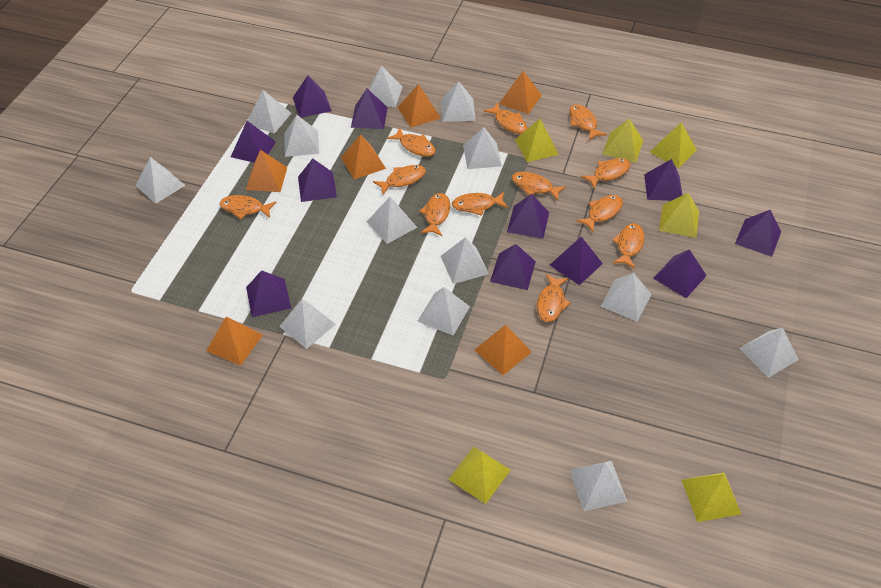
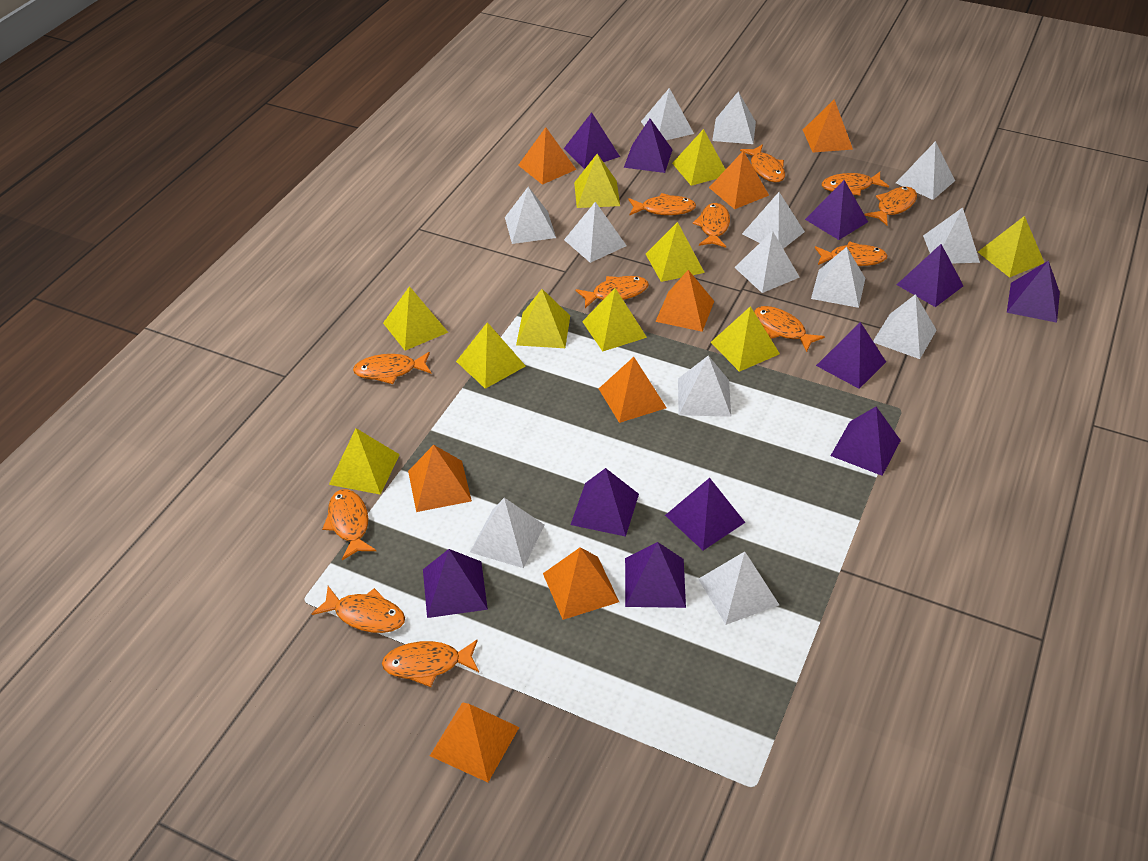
orange pyramid: 6 -> 8
yellow pyramid: 6 -> 10

